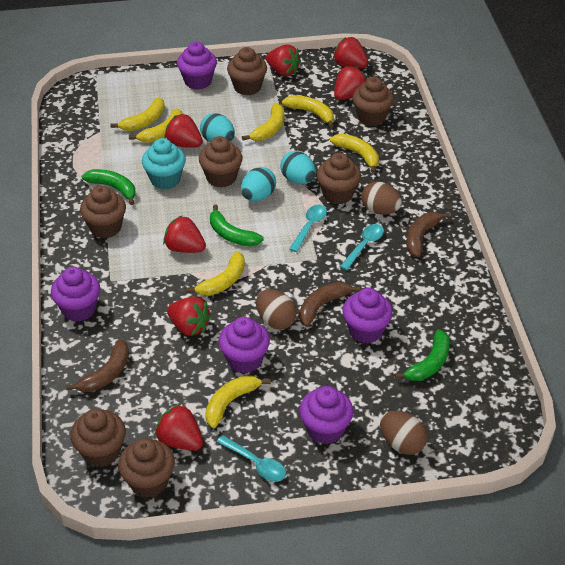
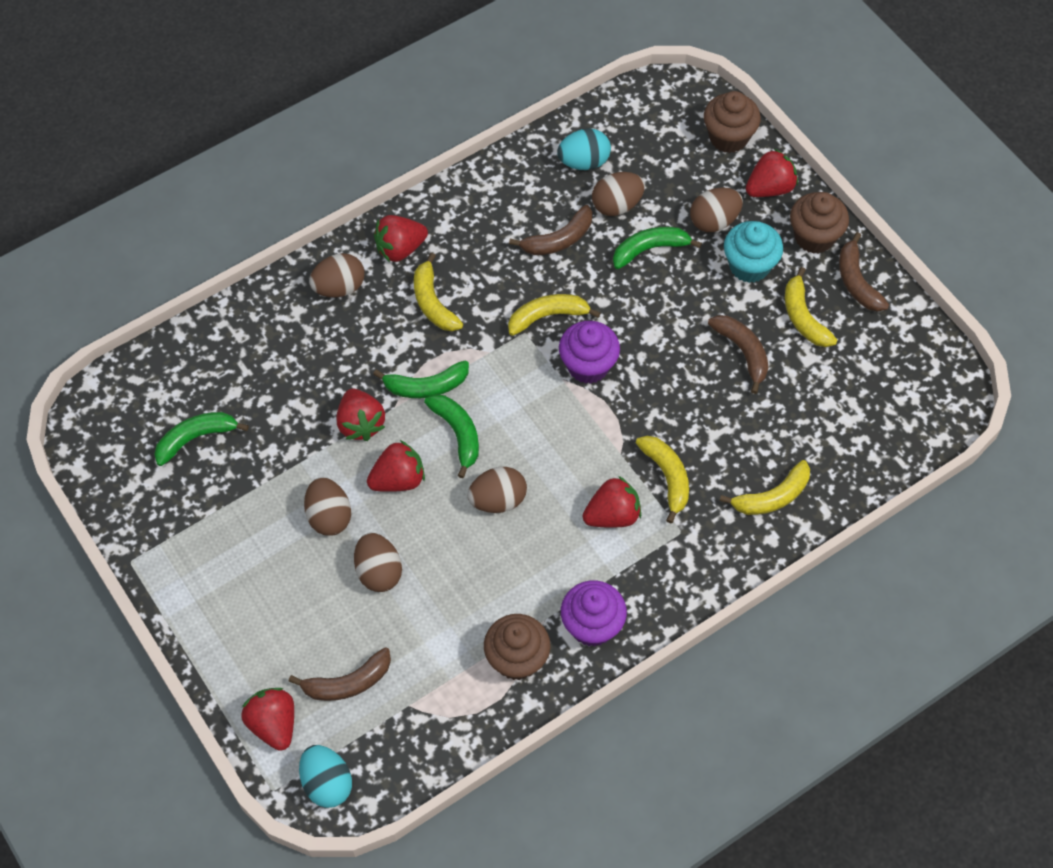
brown banana: 3 -> 4
brown cupcake: 7 -> 3
brown egg: 3 -> 6
green banana: 3 -> 4
purple cupcake: 5 -> 2
red strawberry: 7 -> 6
turquoise egg: 3 -> 2
turquoise spoon: 3 -> 0
yellow banana: 7 -> 5

